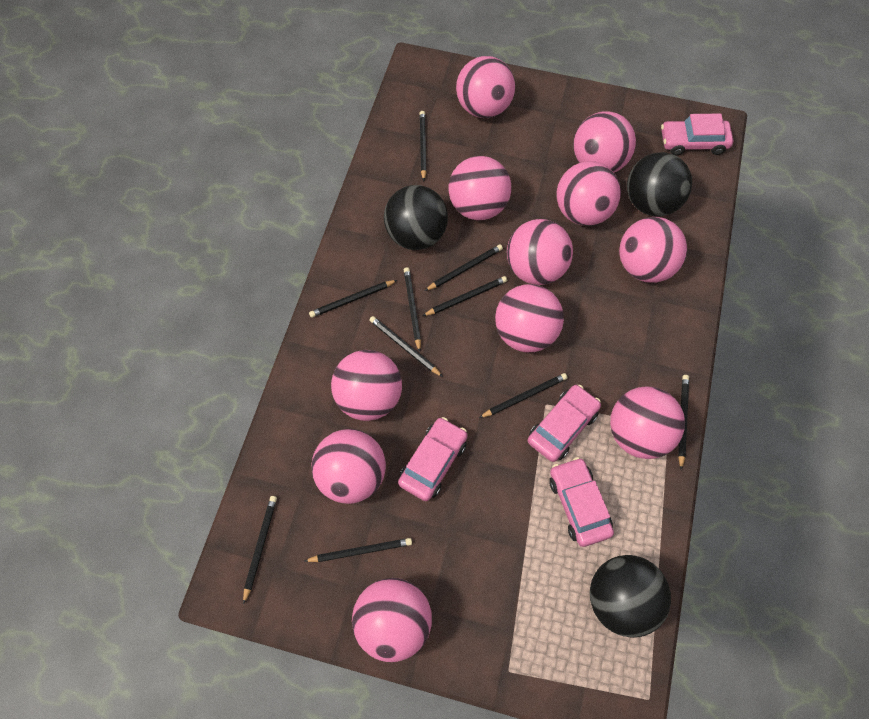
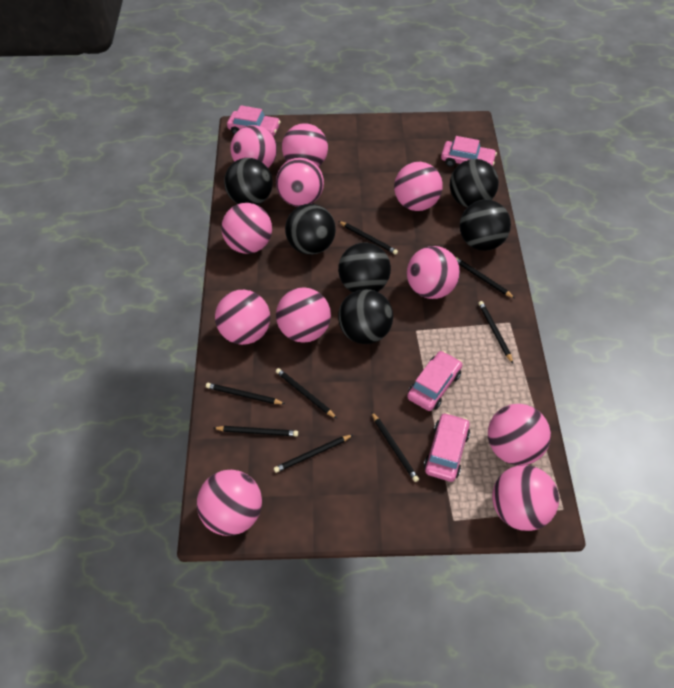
black ball: 3 -> 6
black pencil: 10 -> 8

